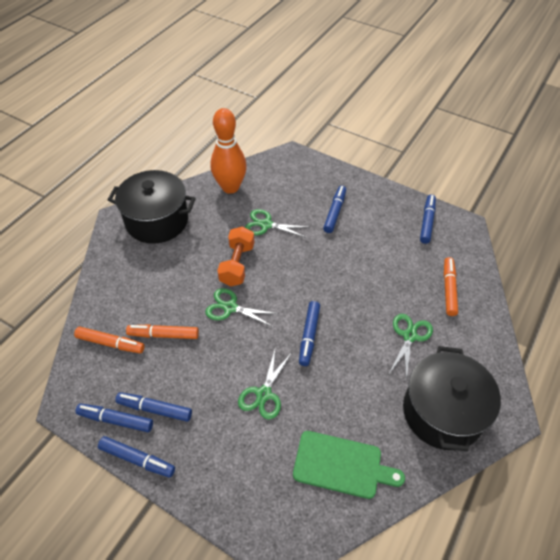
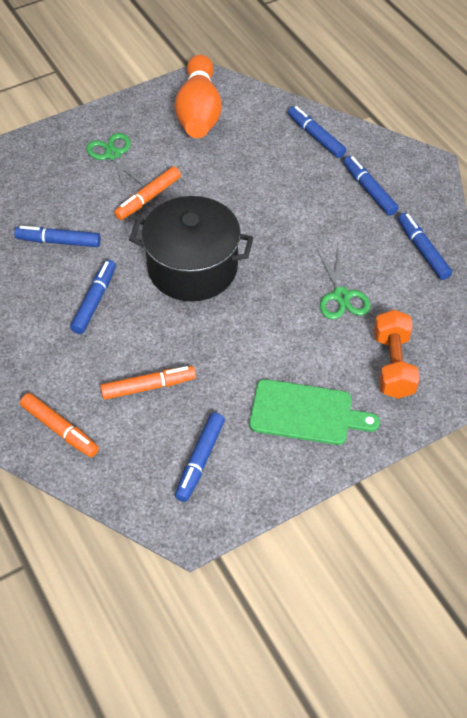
black pot: 2 -> 1
green scissors: 4 -> 2

